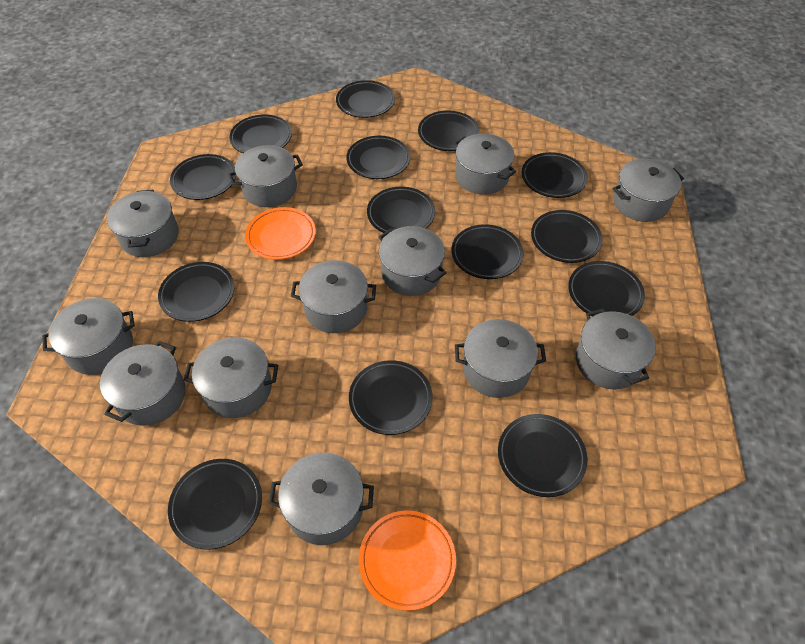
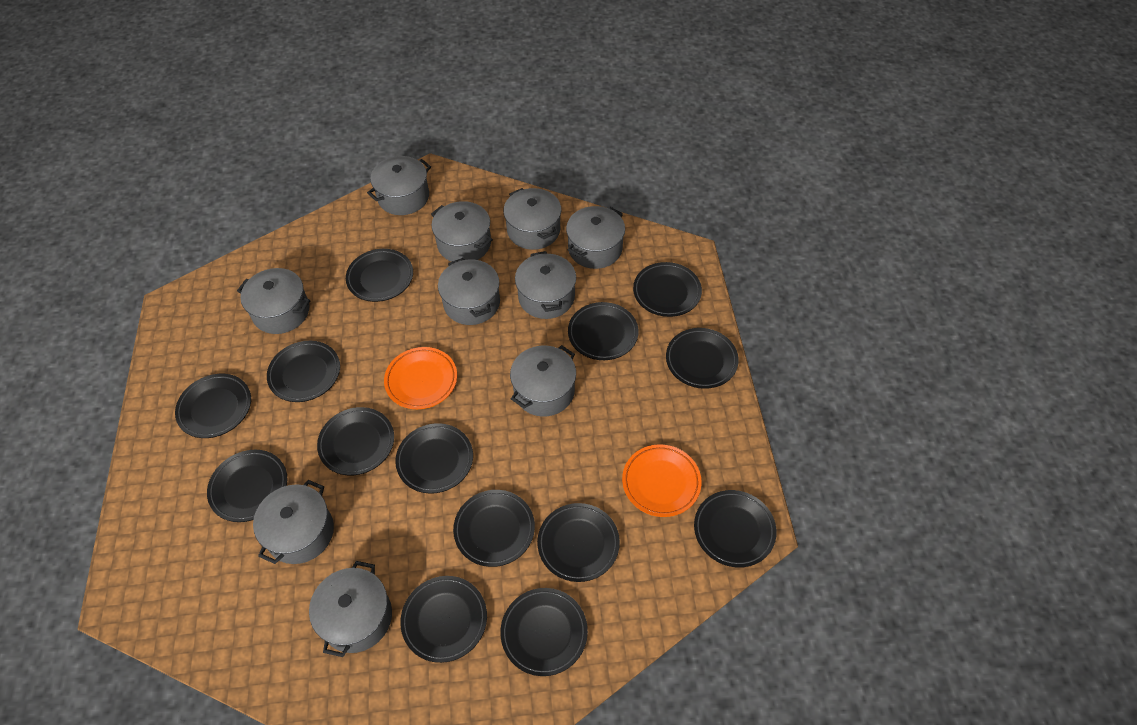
grey pot: 12 -> 10

